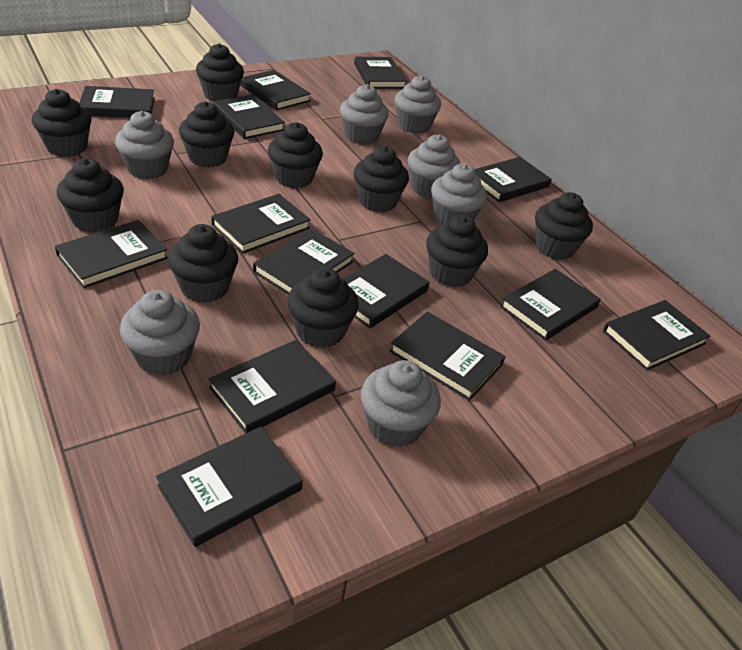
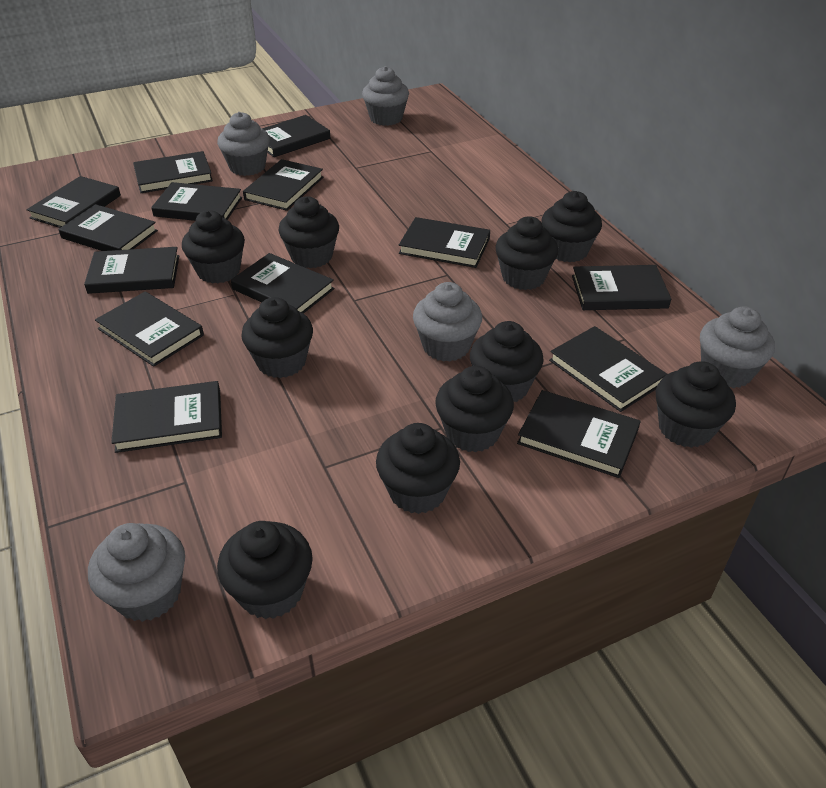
grey cupcake: 7 -> 5

